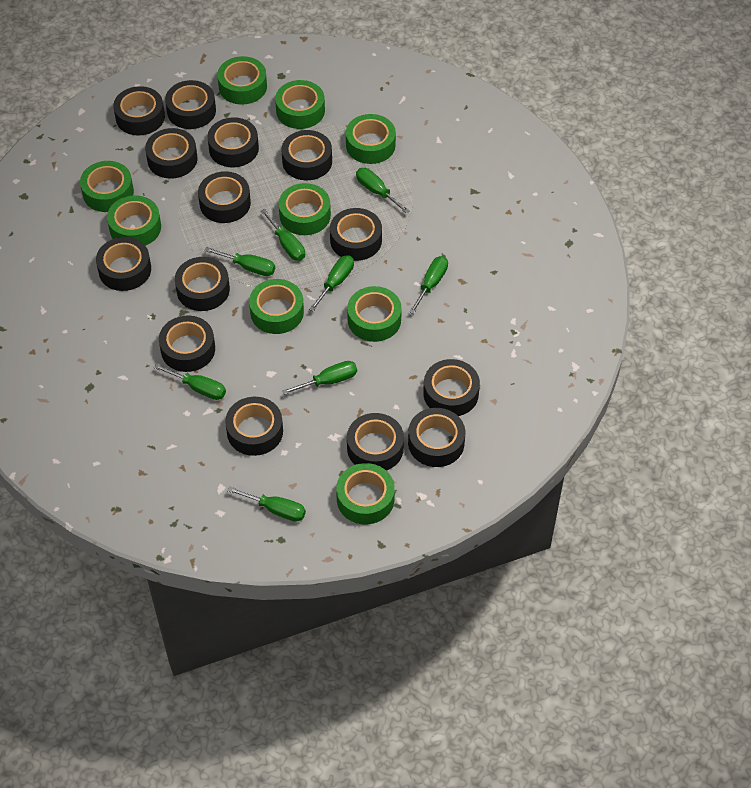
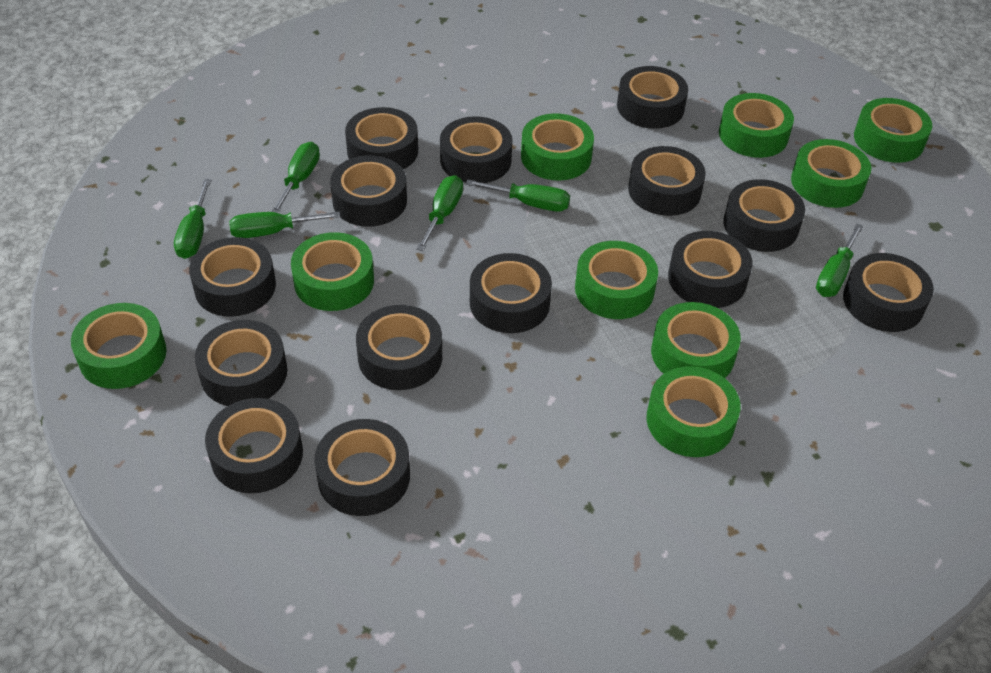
green screwdriver: 8 -> 6

